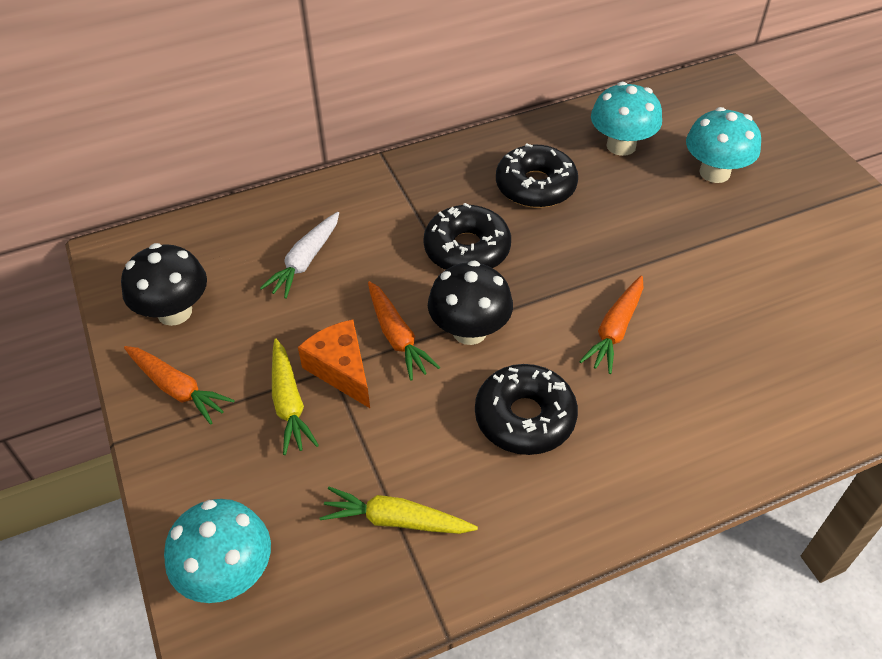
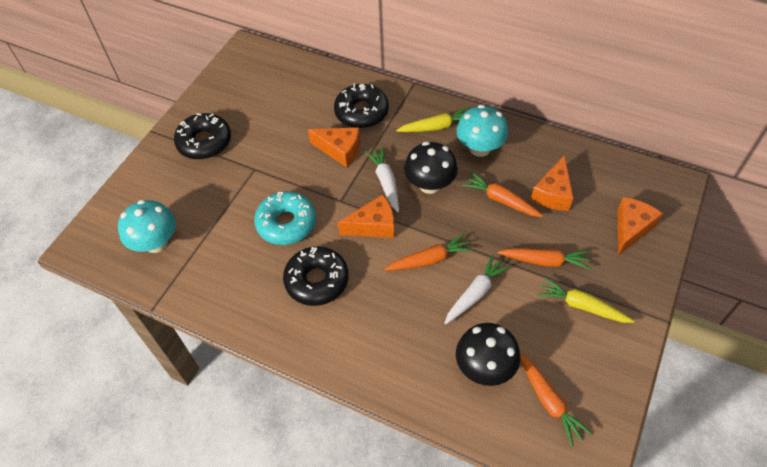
orange carrot: 3 -> 4
orange cheese: 1 -> 4
turquoise donut: 0 -> 1
turquoise mushroom: 3 -> 2
white carrot: 1 -> 2

